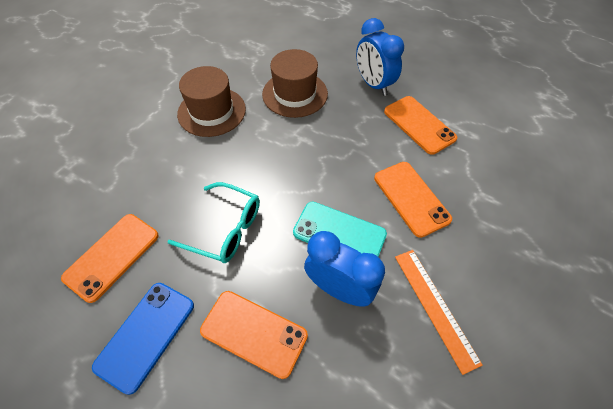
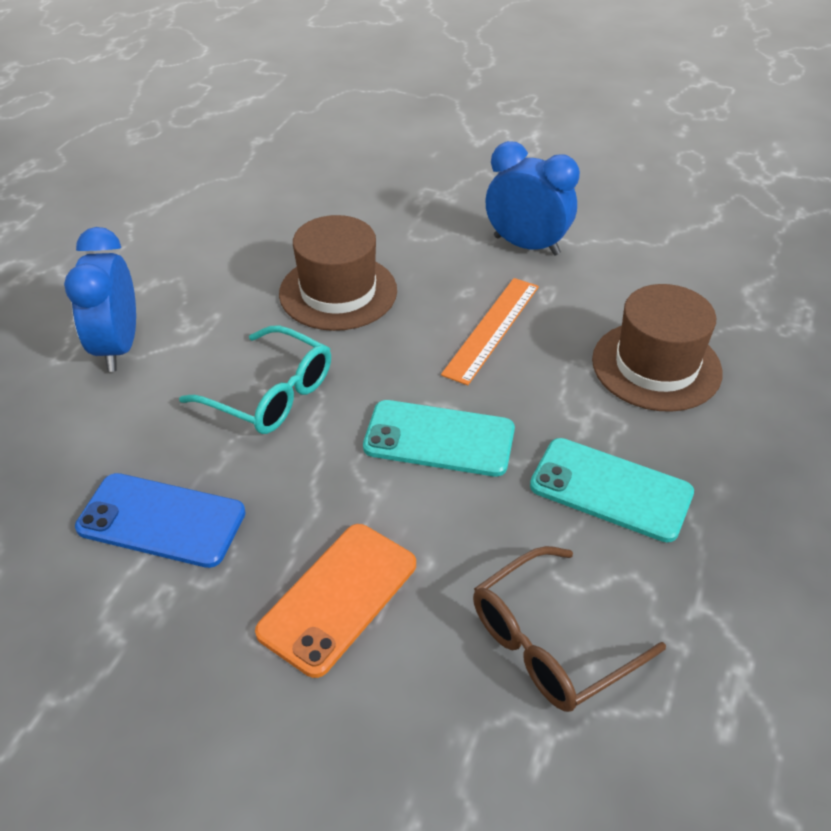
brown glasses: 0 -> 1
orange phone: 4 -> 1
turquoise phone: 1 -> 2

